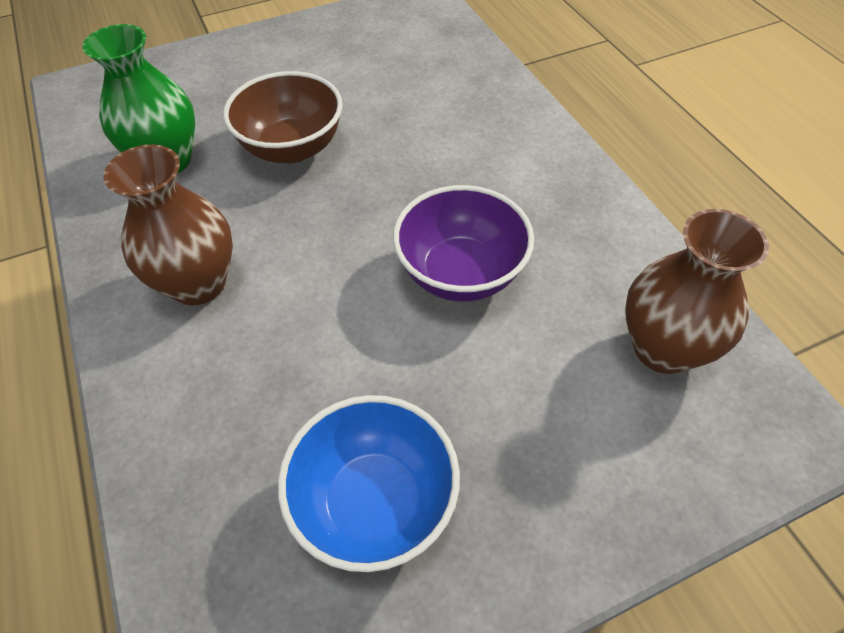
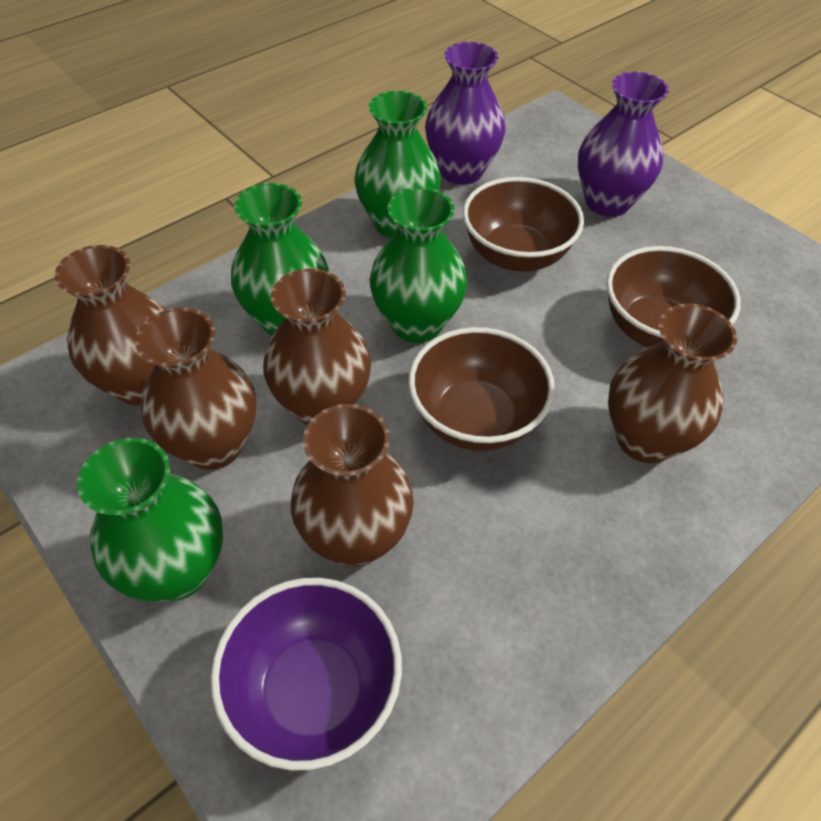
blue bowl: 1 -> 0
brown bowl: 1 -> 3
brown vase: 2 -> 5
green vase: 1 -> 4
purple vase: 0 -> 2

